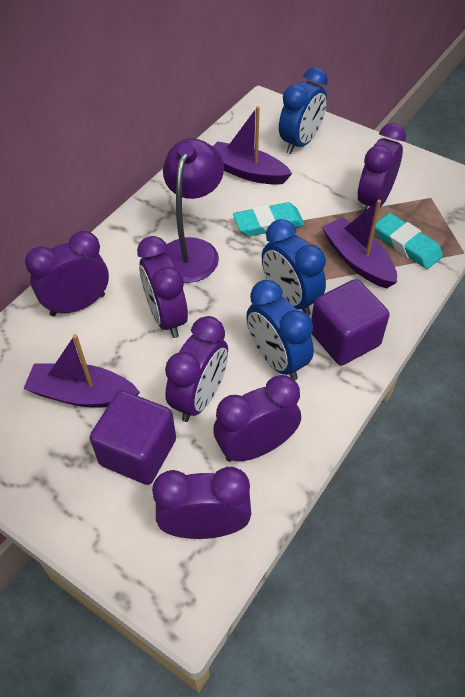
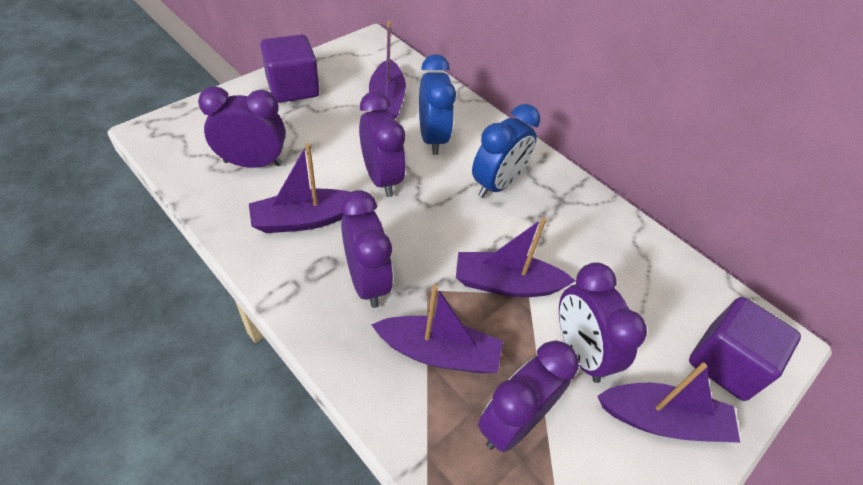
blue clock: 3 -> 2
purple boat: 3 -> 5
purple clock: 6 -> 5
purple lamp: 1 -> 0
turquoise eraser: 2 -> 0

